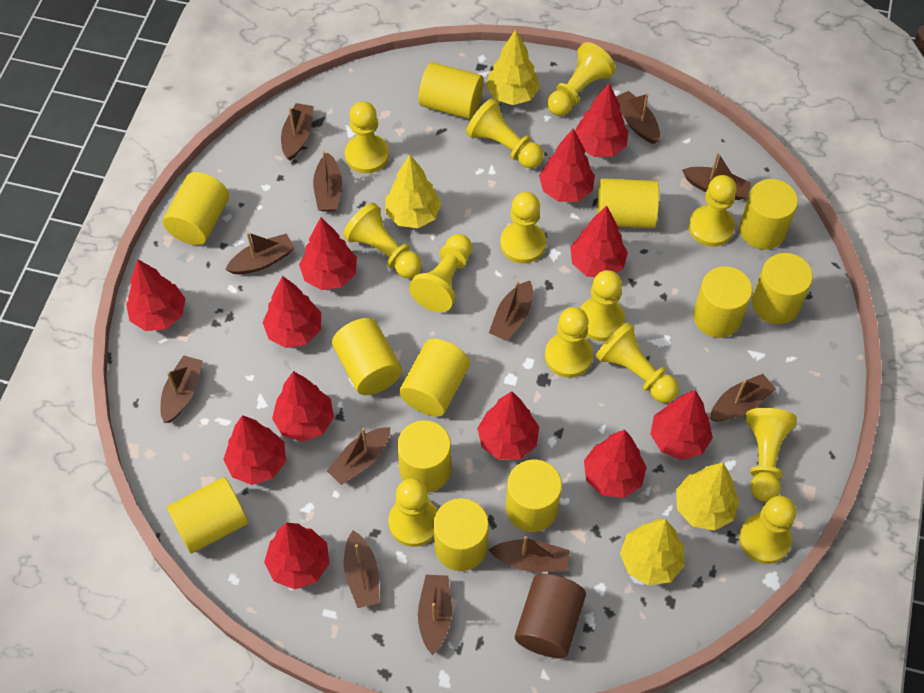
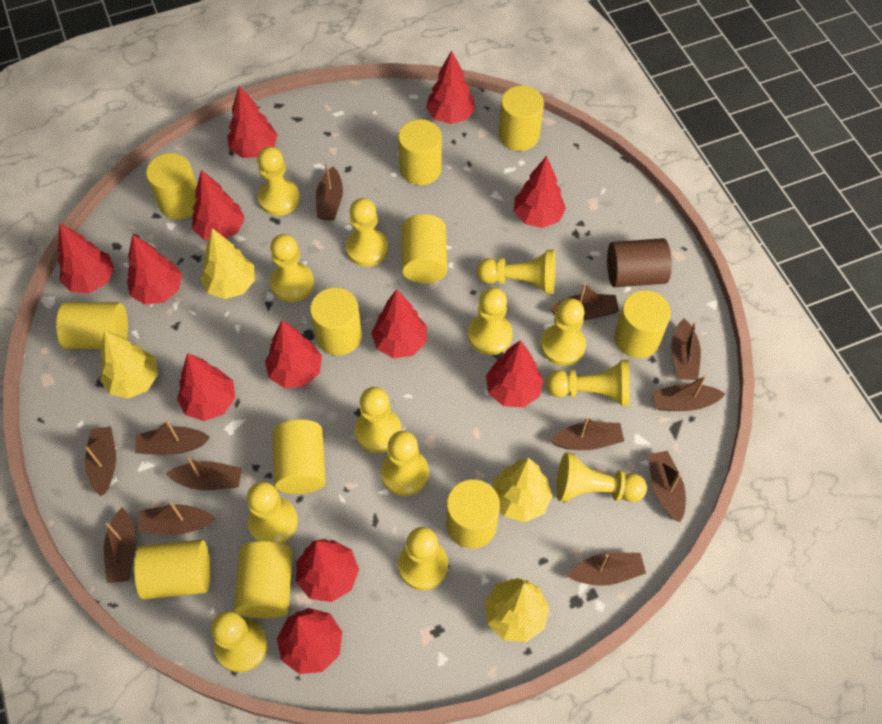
yellow cylinder: 12 -> 11

